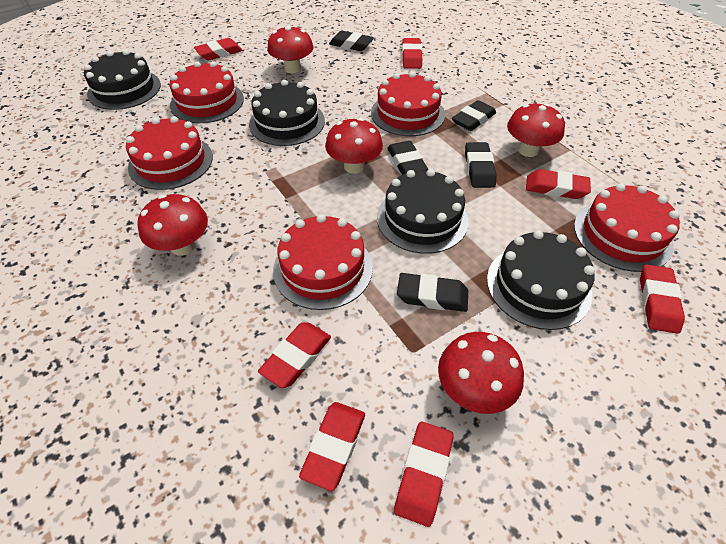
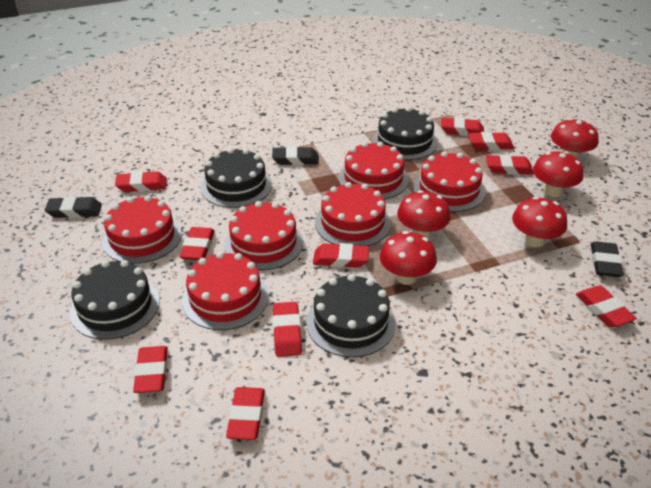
black eraser: 5 -> 3
red cake: 5 -> 6
red eraser: 7 -> 10

